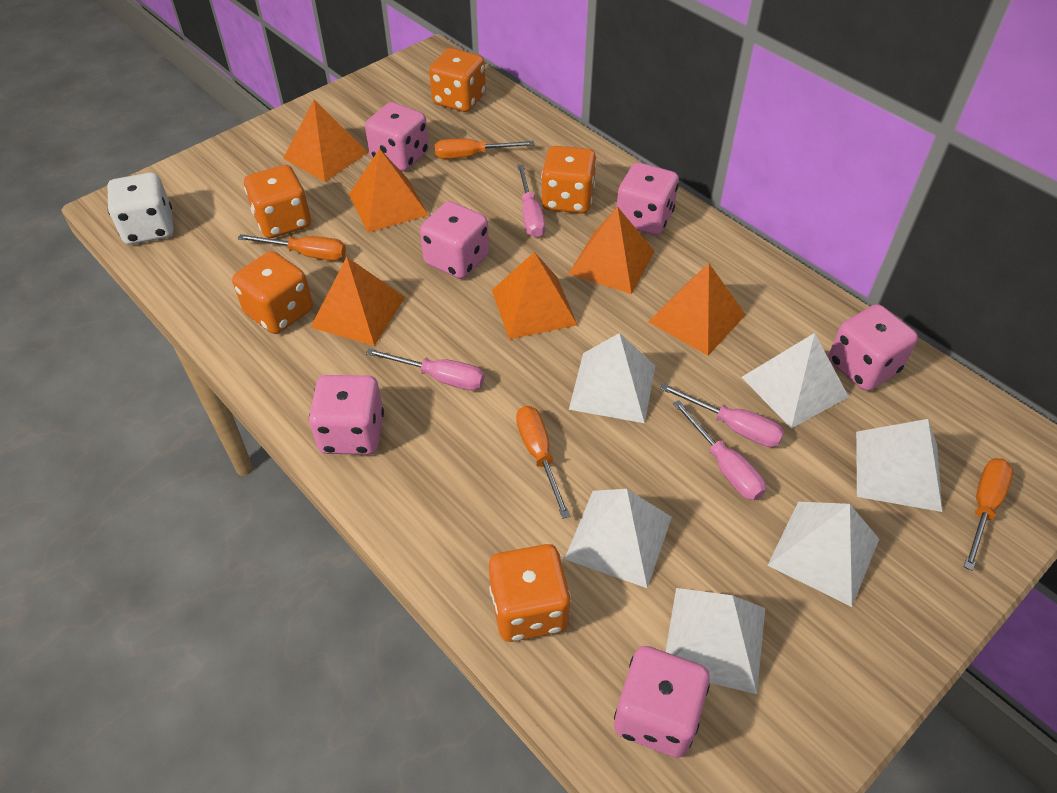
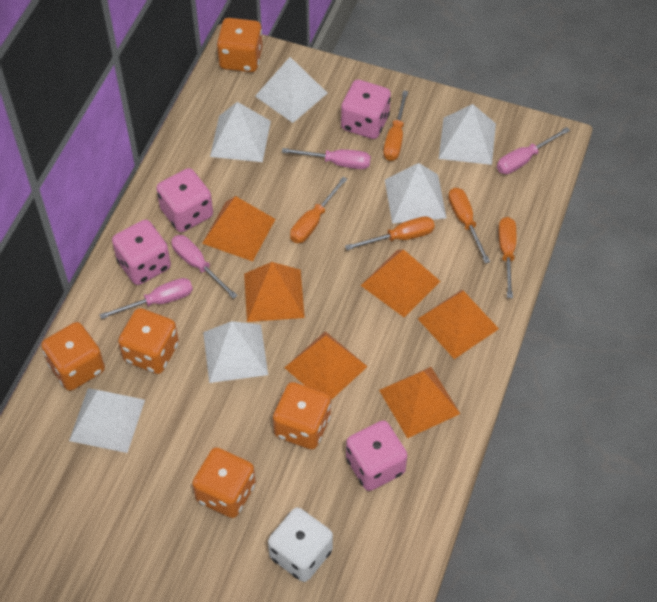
orange screwdriver: 4 -> 5
pink dice: 6 -> 4

